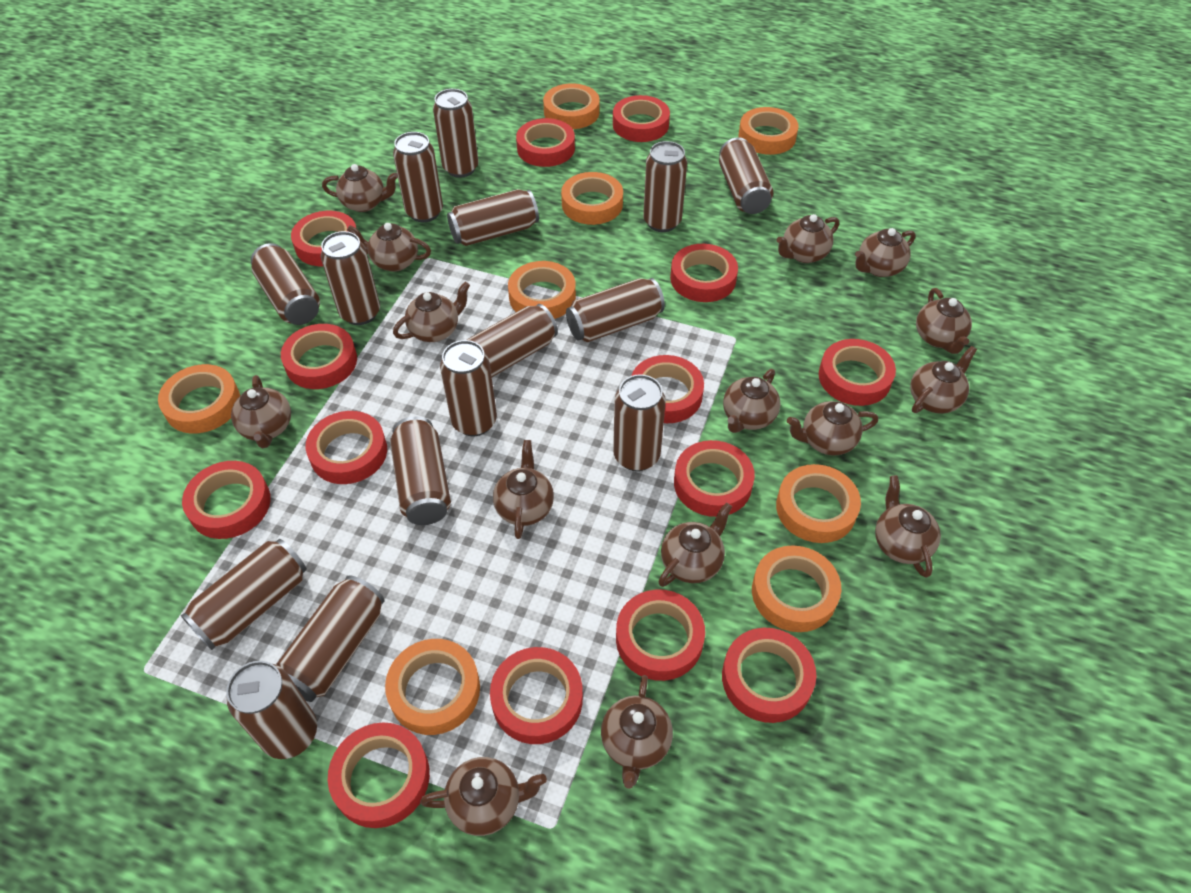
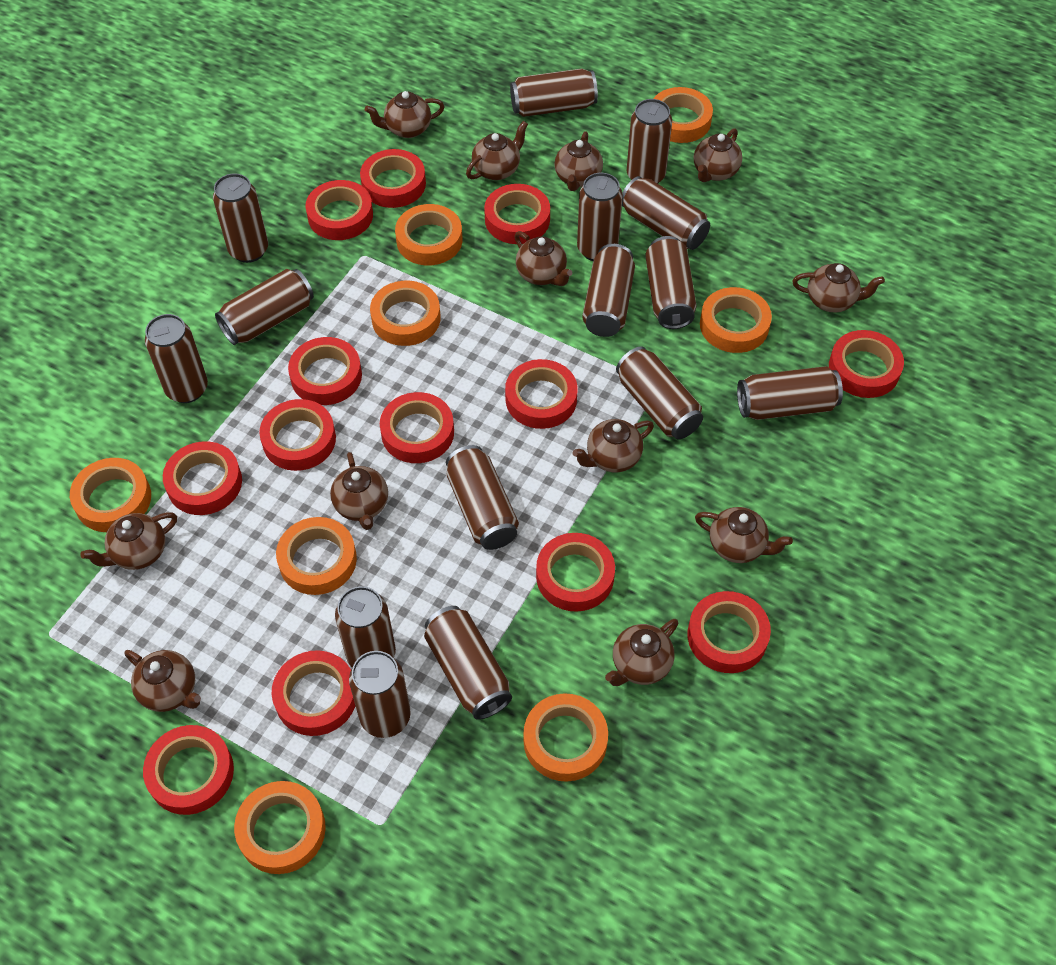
brown teapot: 15 -> 12
red tape: 14 -> 13

